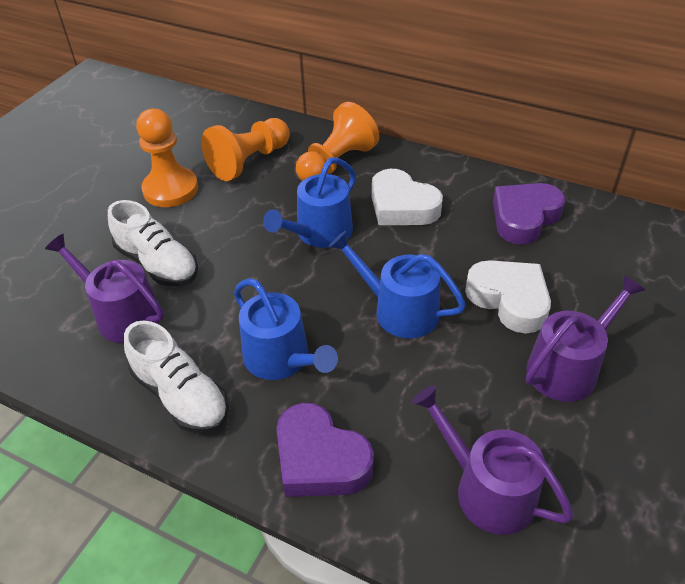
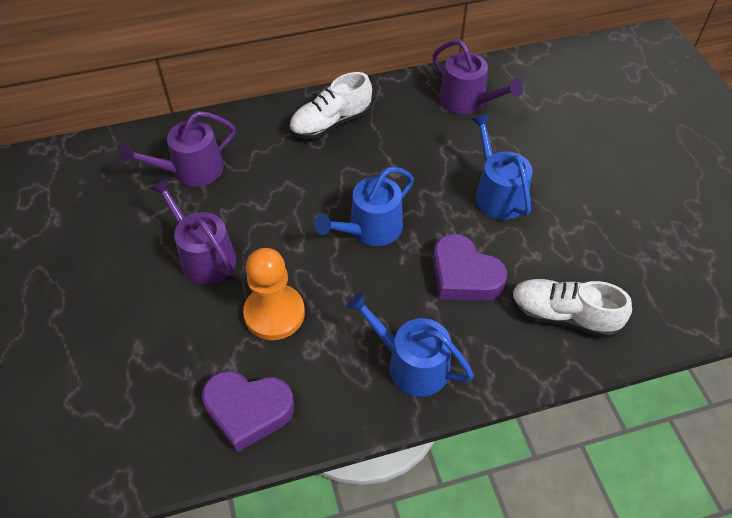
orange pawn: 3 -> 1
white heart: 2 -> 0

